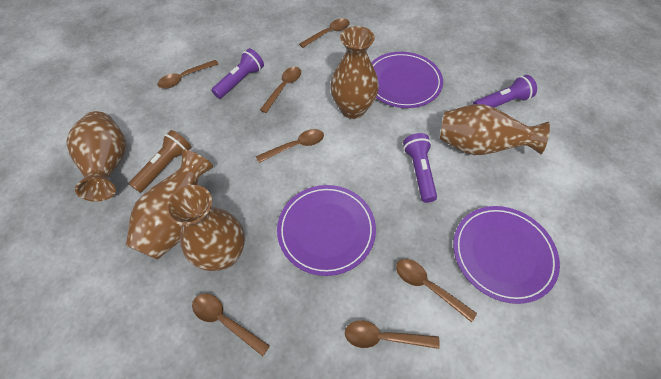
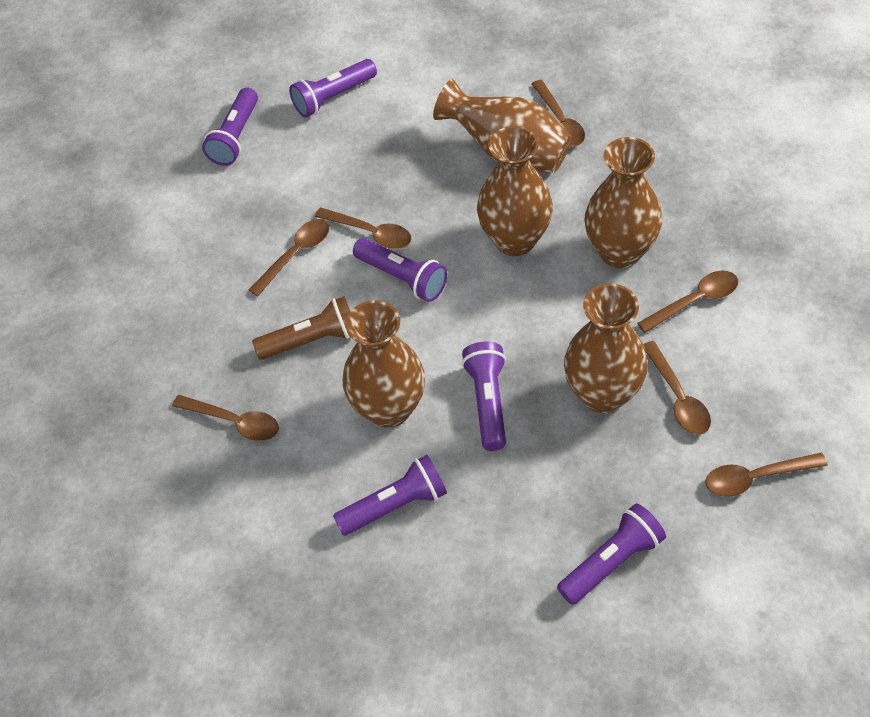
purple flashlight: 3 -> 6
purple plate: 3 -> 0

